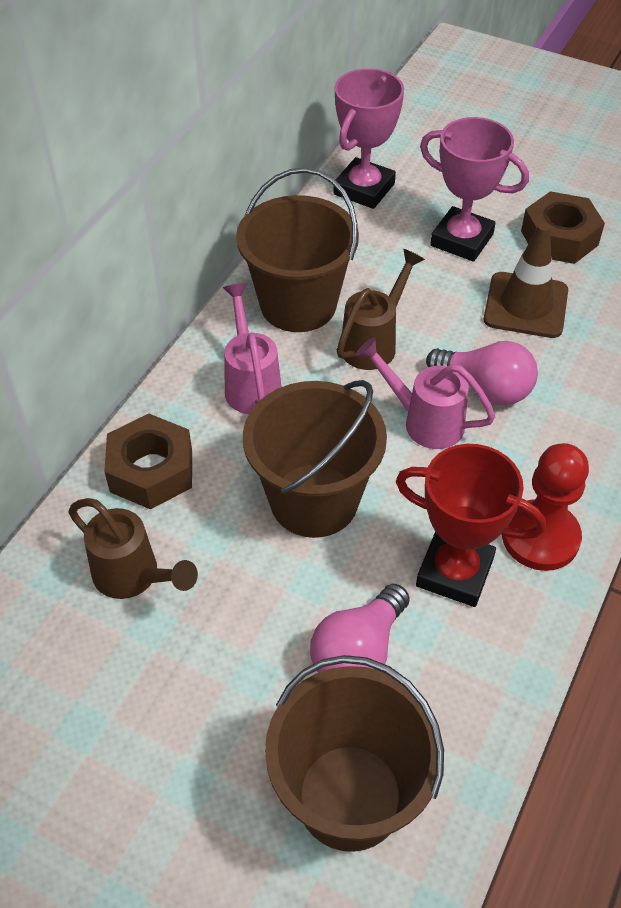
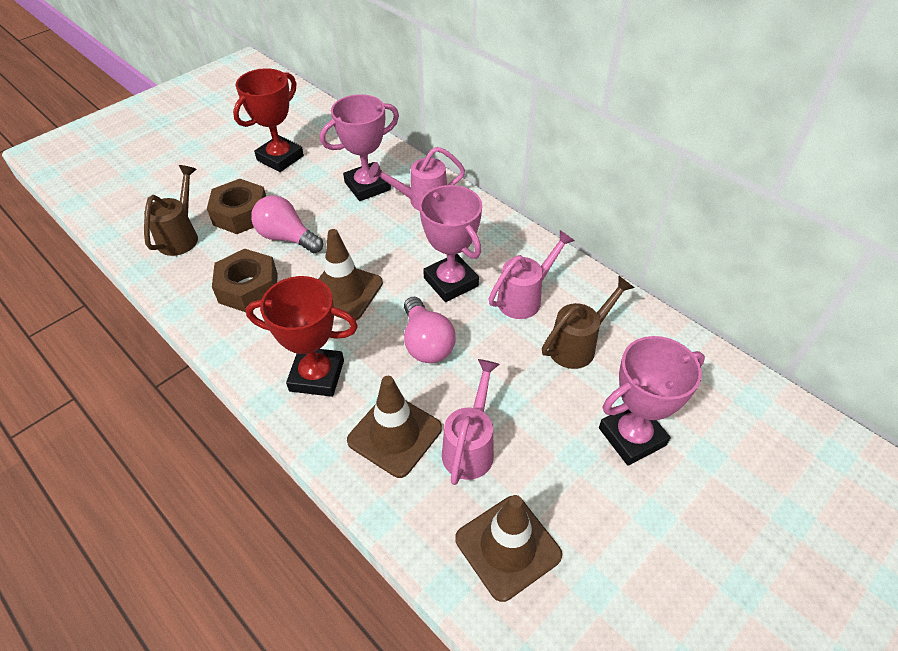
brown bucket: 3 -> 0
brown traffic cone: 1 -> 3
pink trophy: 2 -> 3
pink watering can: 2 -> 3
red pawn: 1 -> 0
red trophy: 1 -> 2

